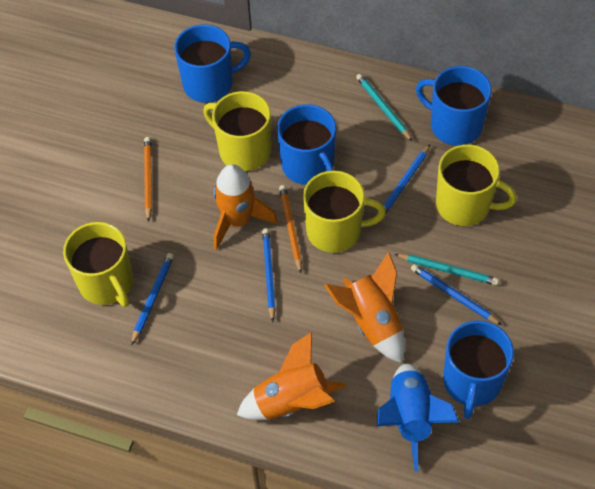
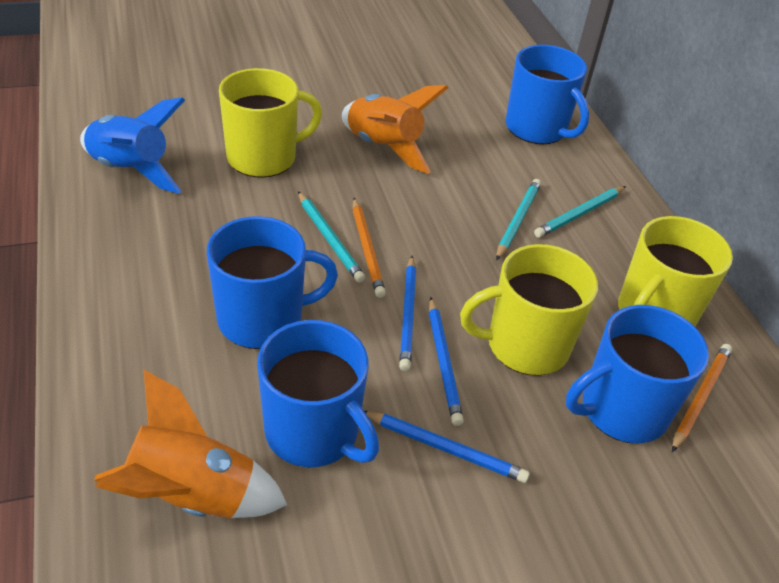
blue pencil: 4 -> 3
orange rocket: 3 -> 2
turquoise pencil: 2 -> 3
yellow mug: 4 -> 3

